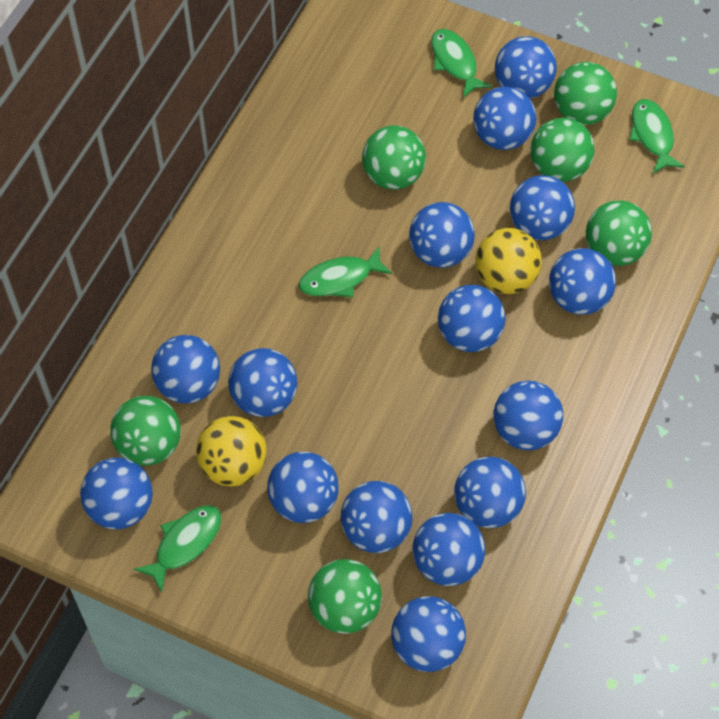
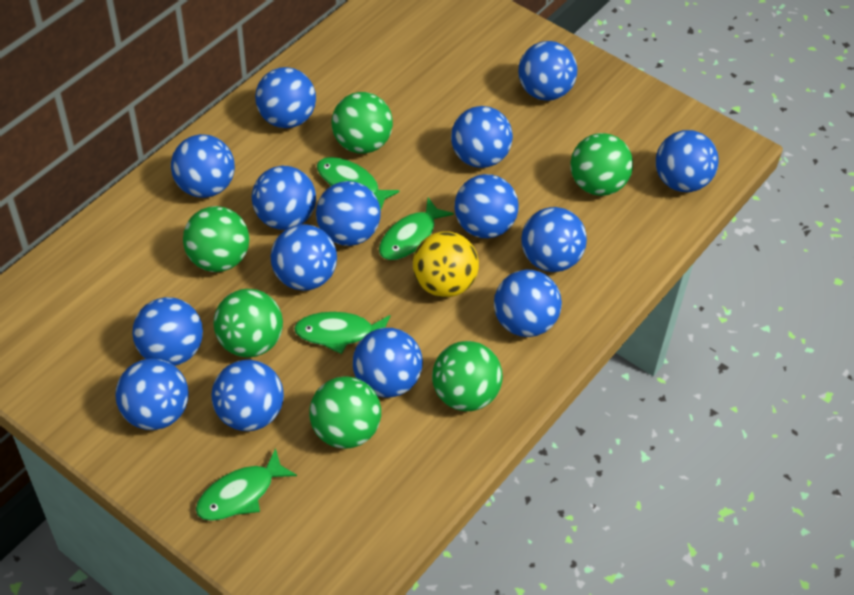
yellow ball: 2 -> 1

